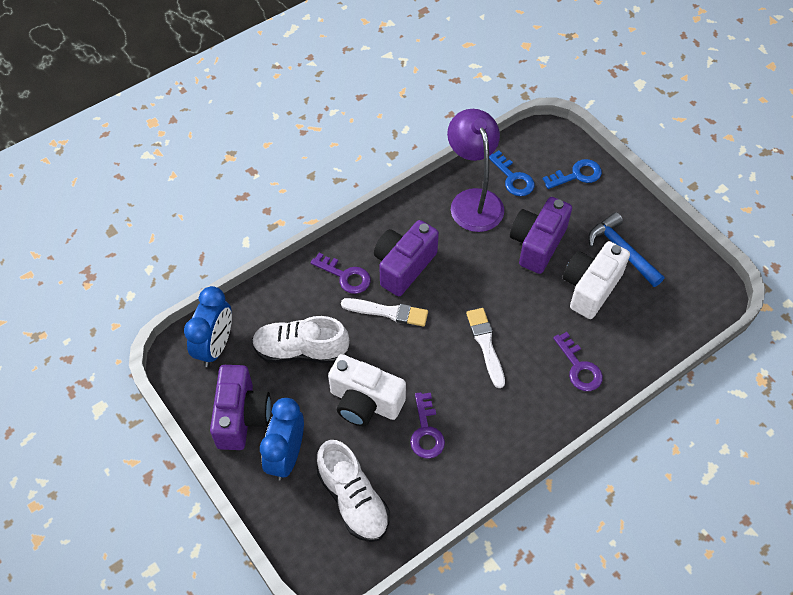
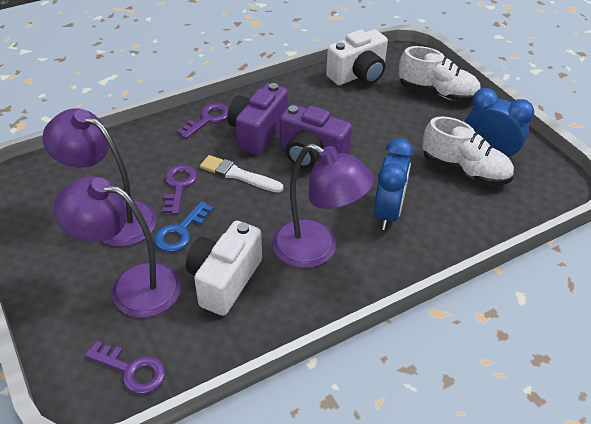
blue hammer: 1 -> 0
blue key: 2 -> 1
purple camera: 3 -> 2
purple lamp: 1 -> 3
white brush: 2 -> 1

